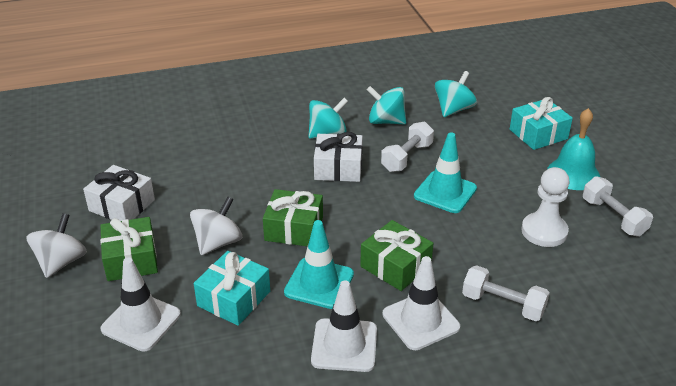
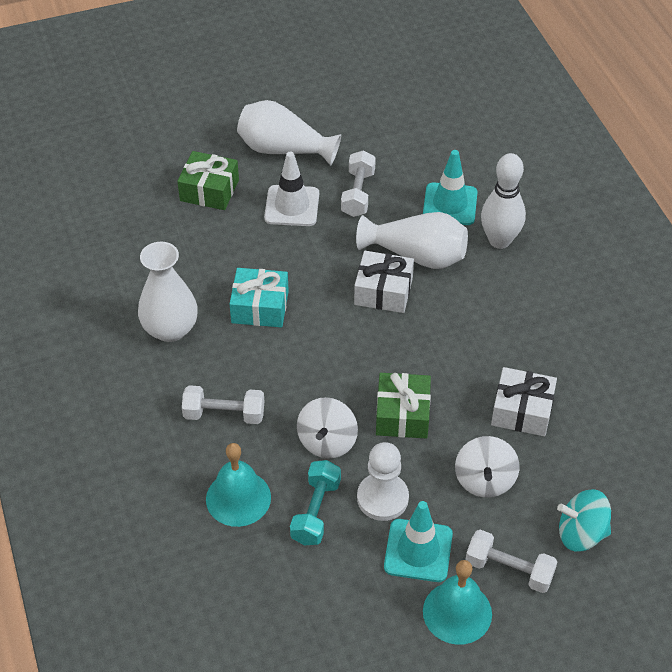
green gift: 3 -> 2
turquoise bell: 1 -> 2
turquoise dumbbell: 0 -> 1
turquoise gift: 2 -> 1
turquoise spinning top: 3 -> 1
white bowling pin: 0 -> 1
white traffic cone: 3 -> 1
white vase: 0 -> 3

